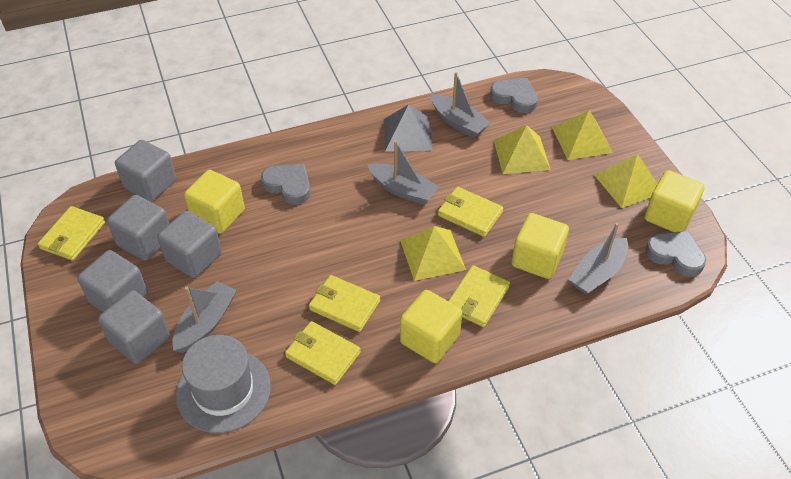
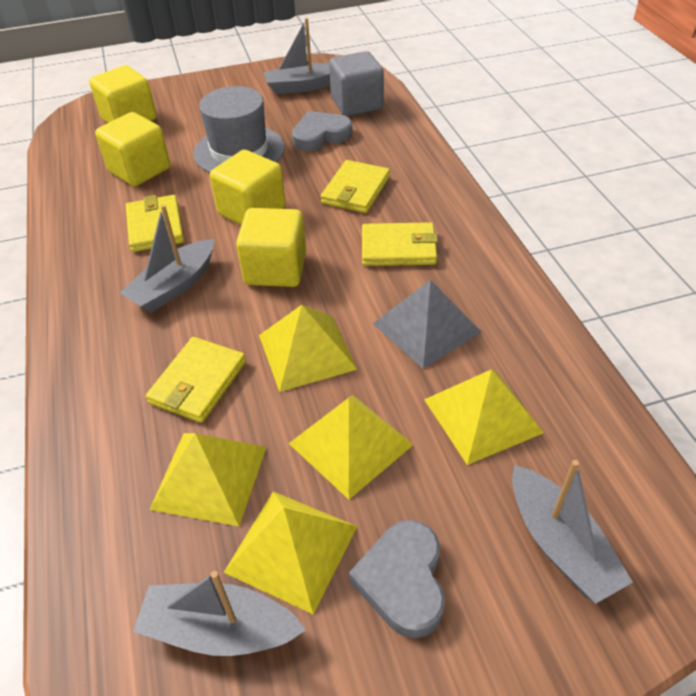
grey cube: 5 -> 1
grey heart: 3 -> 2
yellow pyramid: 4 -> 5
yellow wallet: 5 -> 4

